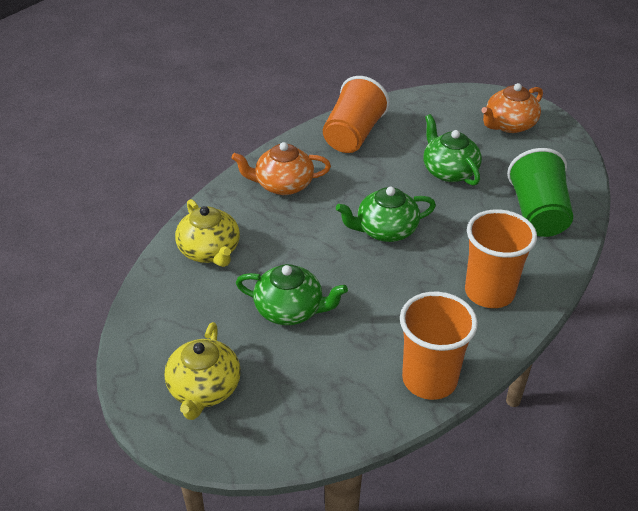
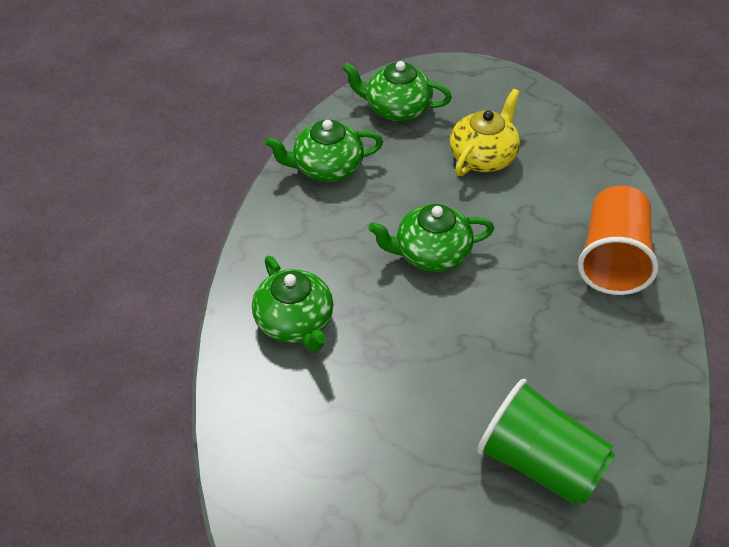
green teapot: 3 -> 4
orange cup: 3 -> 1
orange teapot: 2 -> 0
yellow teapot: 2 -> 1

